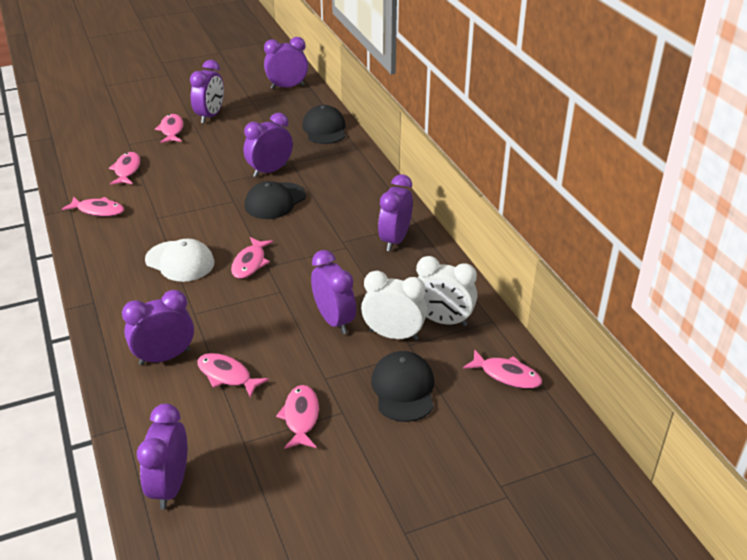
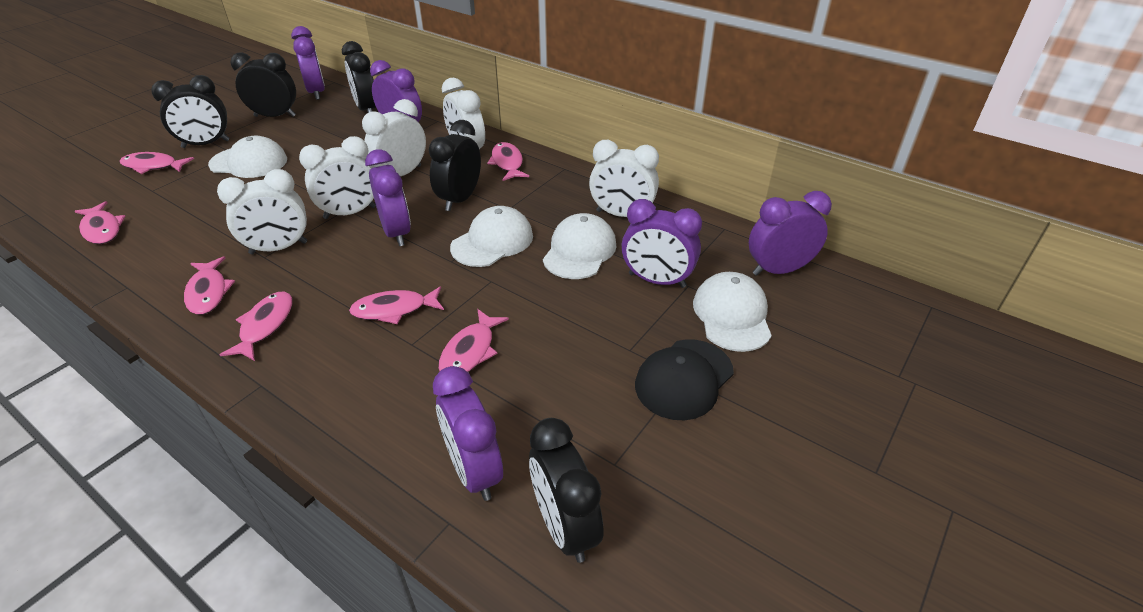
black cap: 3 -> 1
black clock: 0 -> 5
purple clock: 7 -> 6
white cap: 1 -> 4
white clock: 2 -> 5

